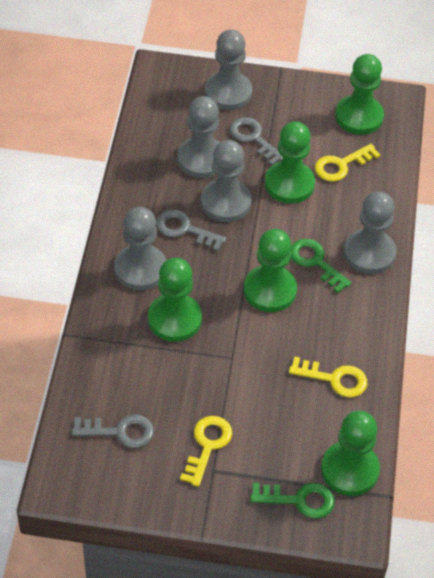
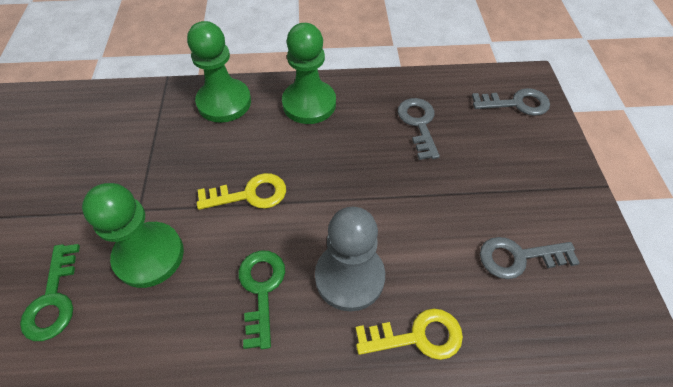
green pawn: 5 -> 3
grey pawn: 5 -> 1
yellow key: 3 -> 2

